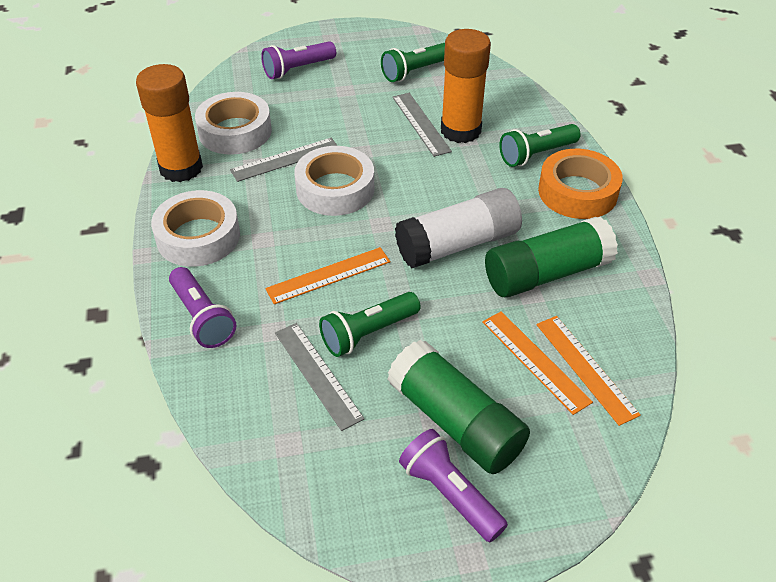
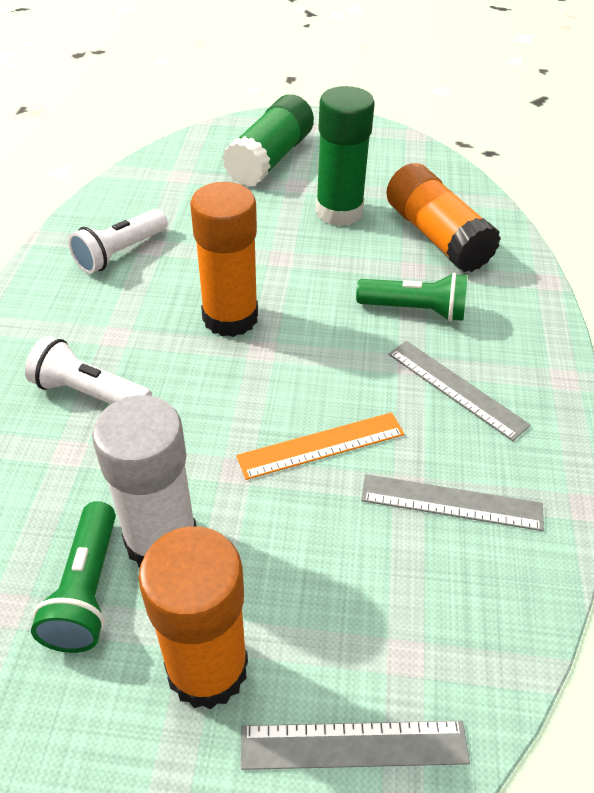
green flashlight: 3 -> 2
orange glue stick: 2 -> 3
orange ruler: 3 -> 1
orange tape: 1 -> 0
purple flashlight: 3 -> 0
white flashlight: 0 -> 2
white tape: 3 -> 0

